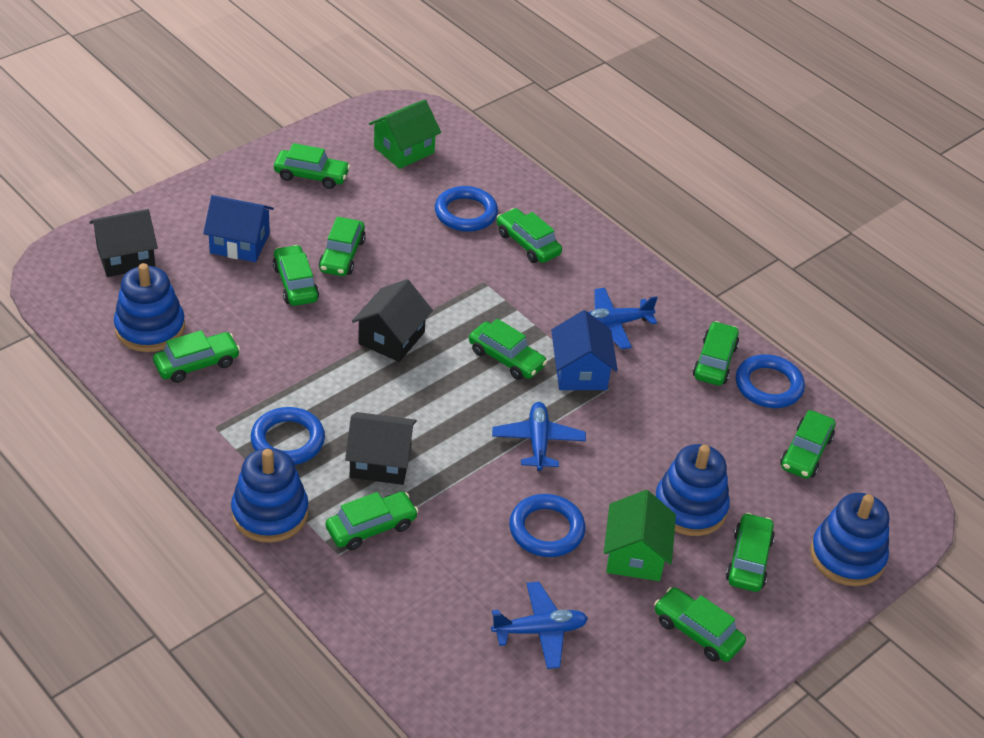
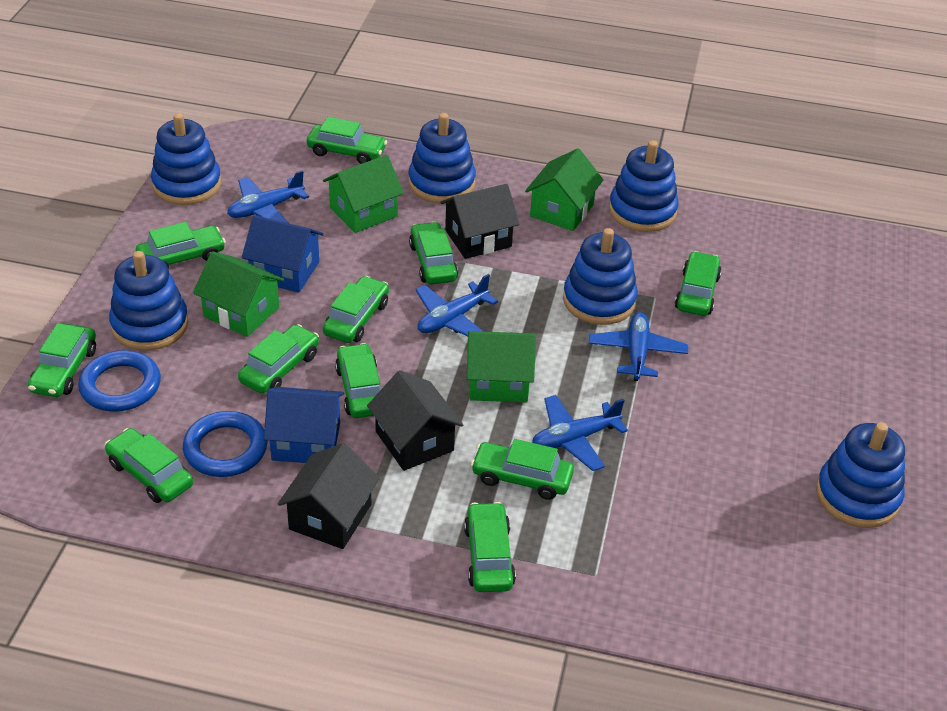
blue plane: 3 -> 4
blue ring: 4 -> 2
blue stacking toy: 4 -> 6
green house: 2 -> 4

